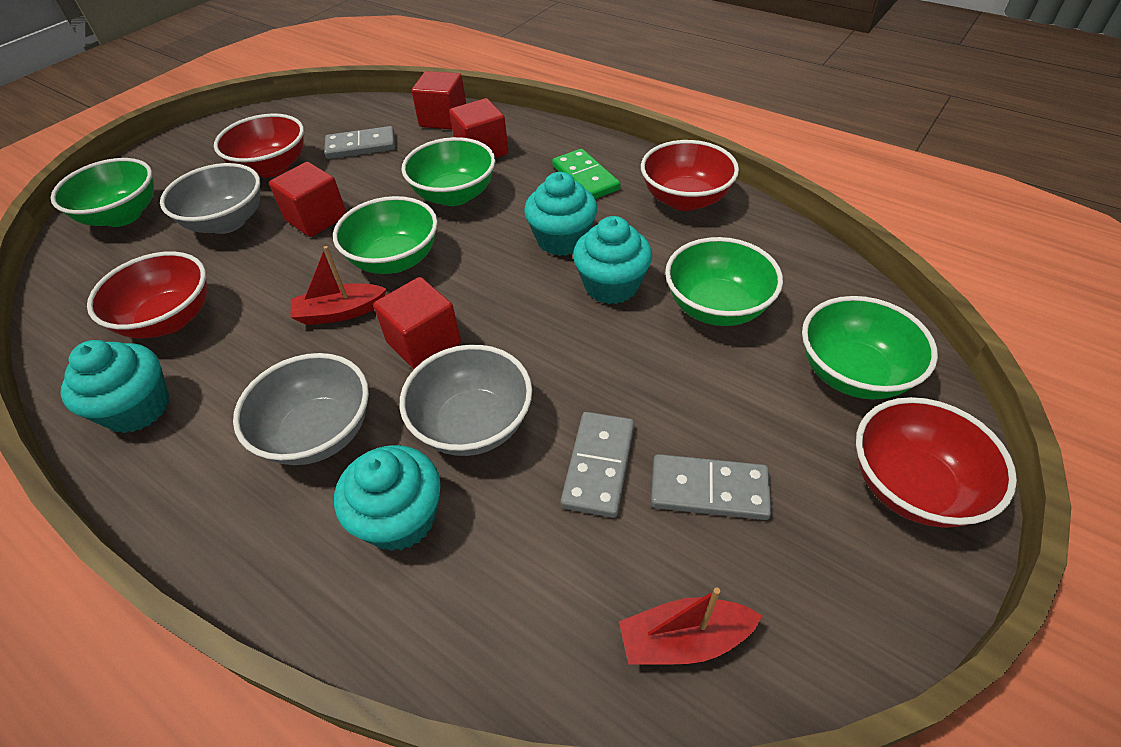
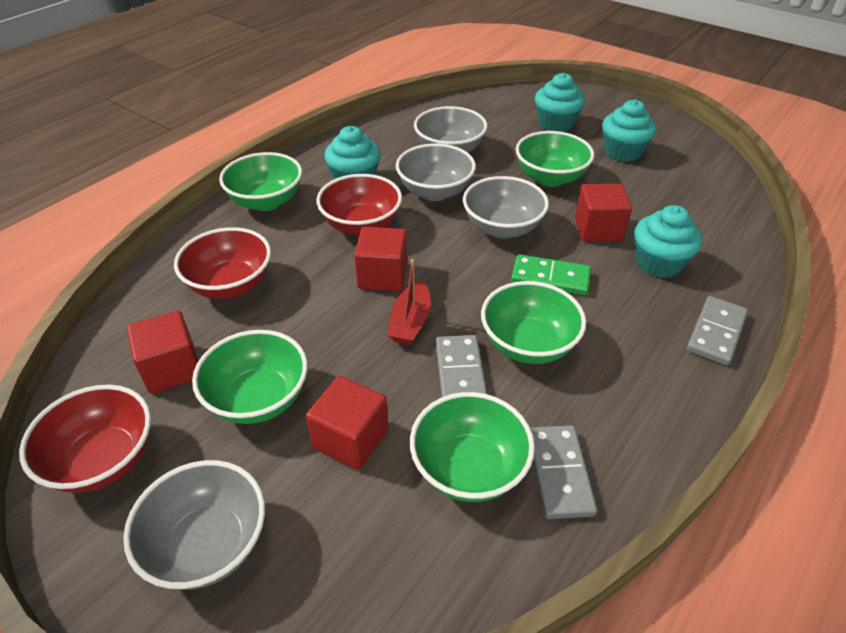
grey bowl: 3 -> 4
red boat: 2 -> 1
red bowl: 4 -> 3

